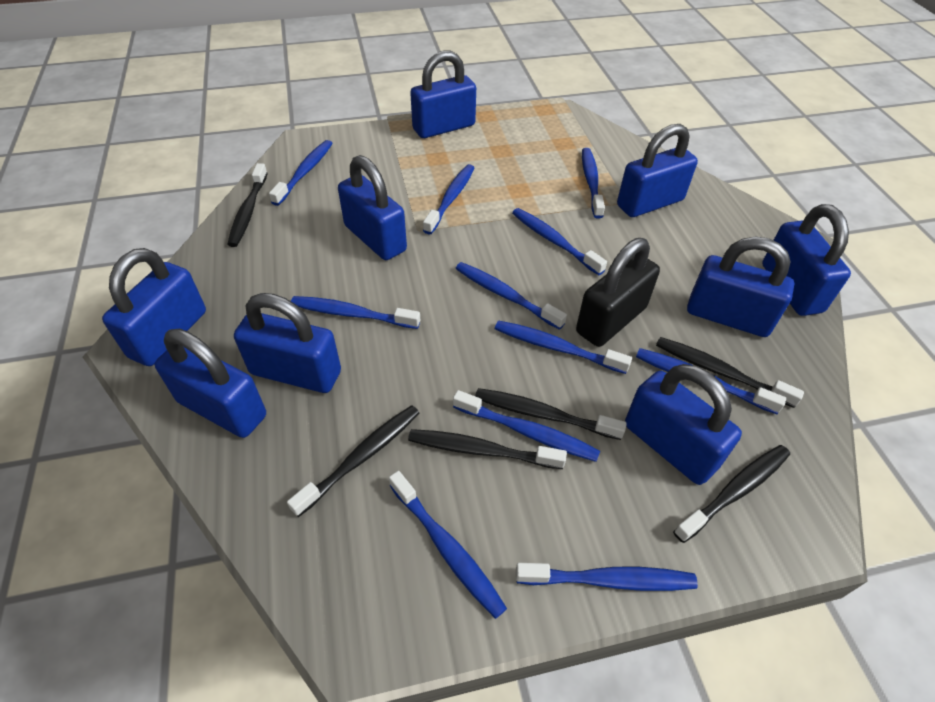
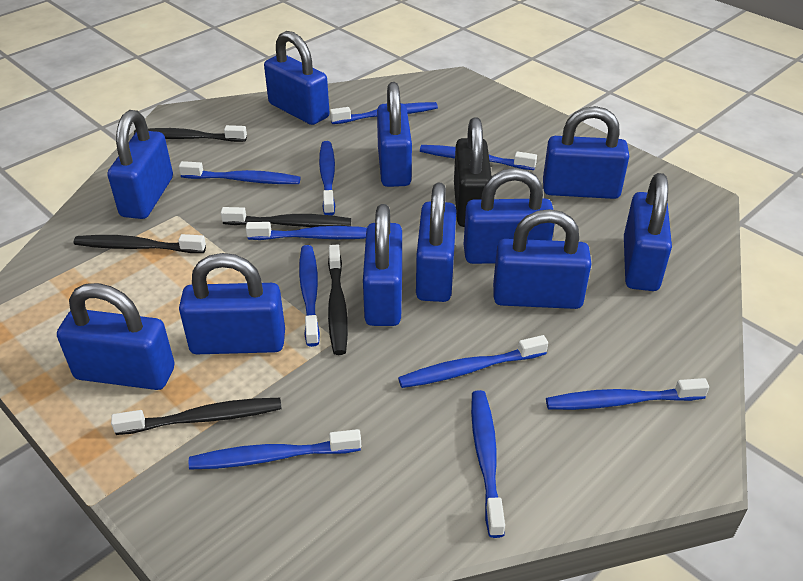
black toothbrush: 6 -> 5
blue padlock: 9 -> 11
blue toothbrush: 11 -> 10

